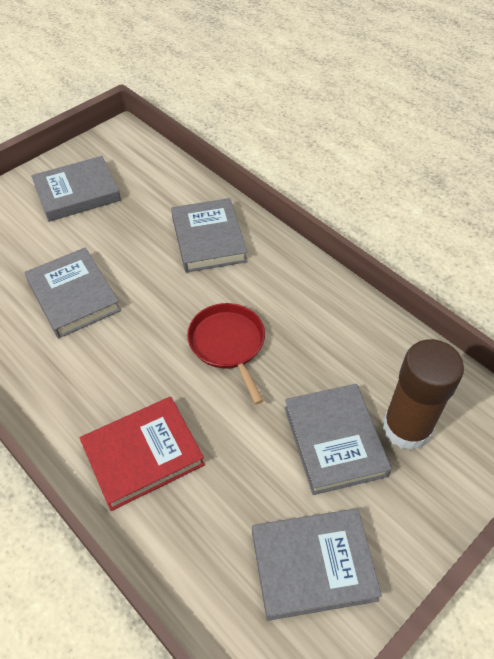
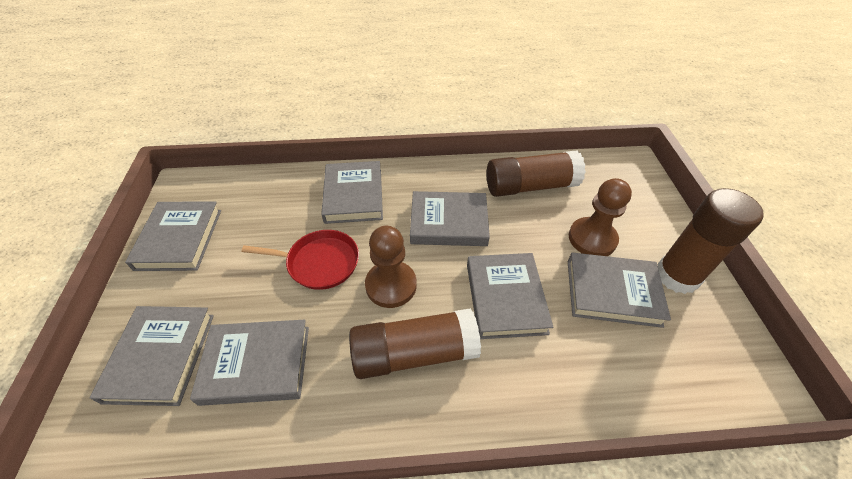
brown glue stick: 1 -> 3
brown pawn: 0 -> 2
grey book: 5 -> 7
red book: 1 -> 0

